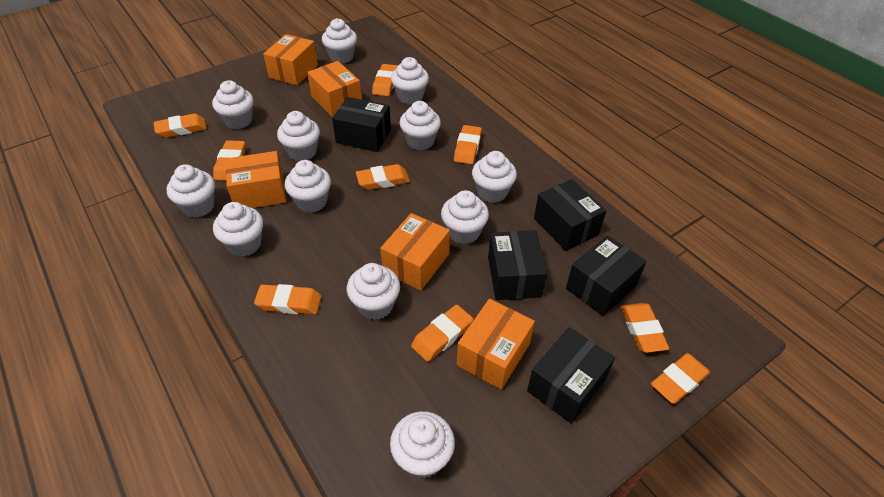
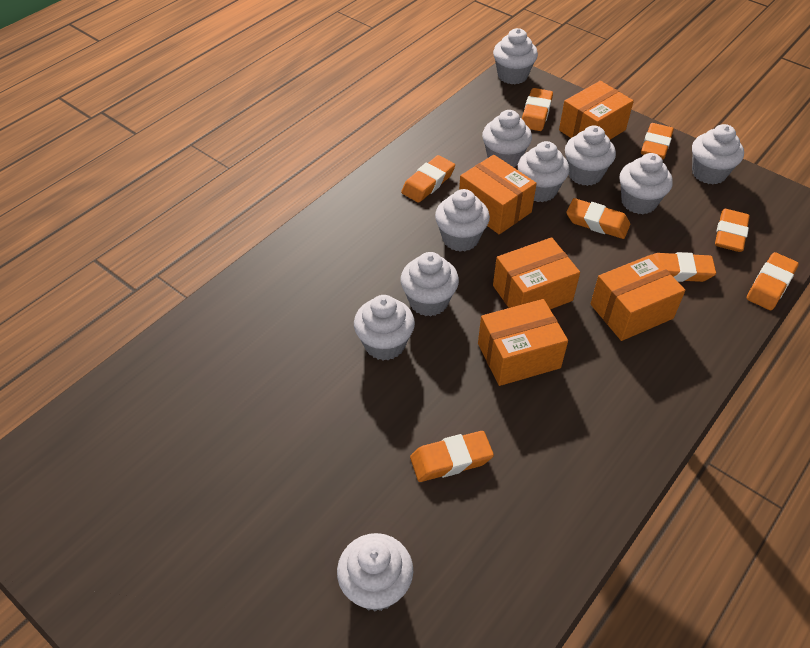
black box: 5 -> 0
orange eraser: 9 -> 8
white cupcake: 12 -> 10

